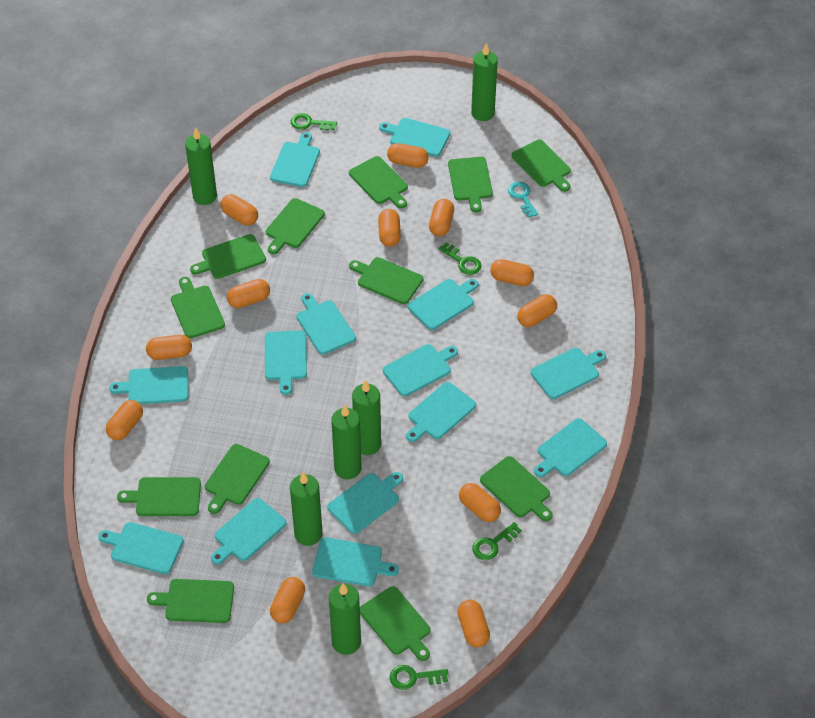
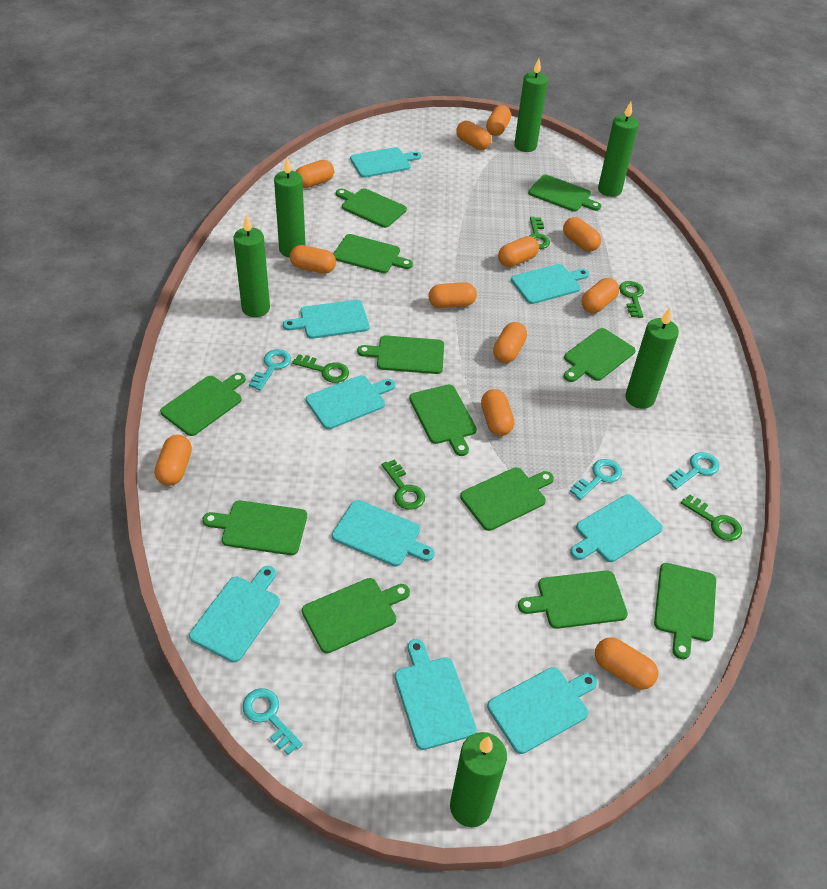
green key: 4 -> 5
turquoise cutting board: 14 -> 9
turquoise key: 1 -> 4

